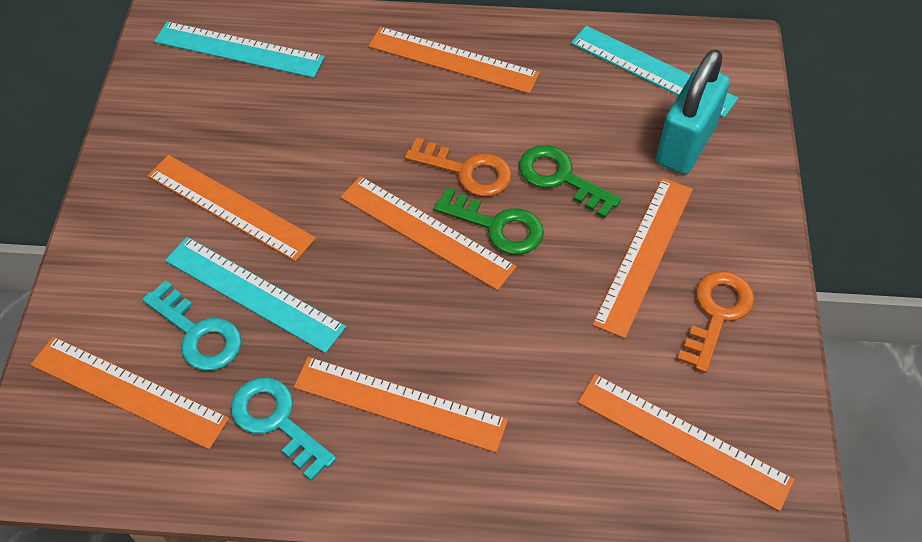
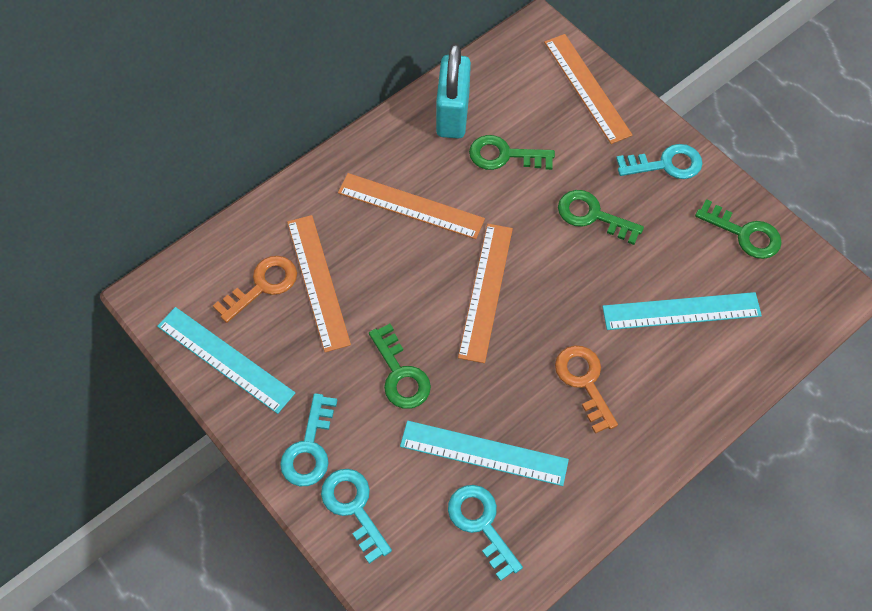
green key: 2 -> 4
orange ruler: 7 -> 4
turquoise key: 2 -> 4

